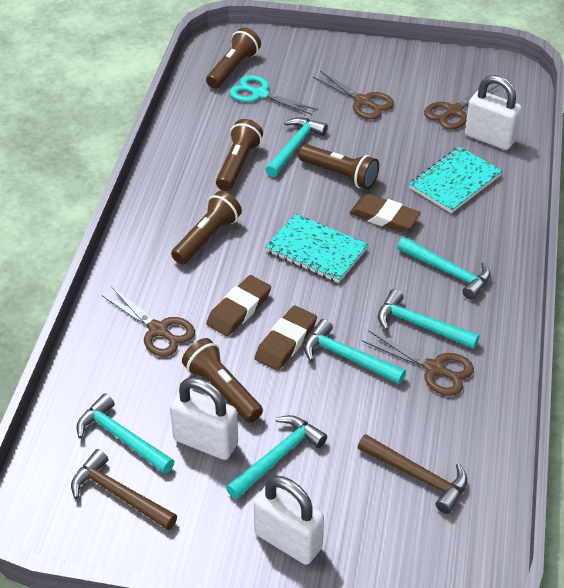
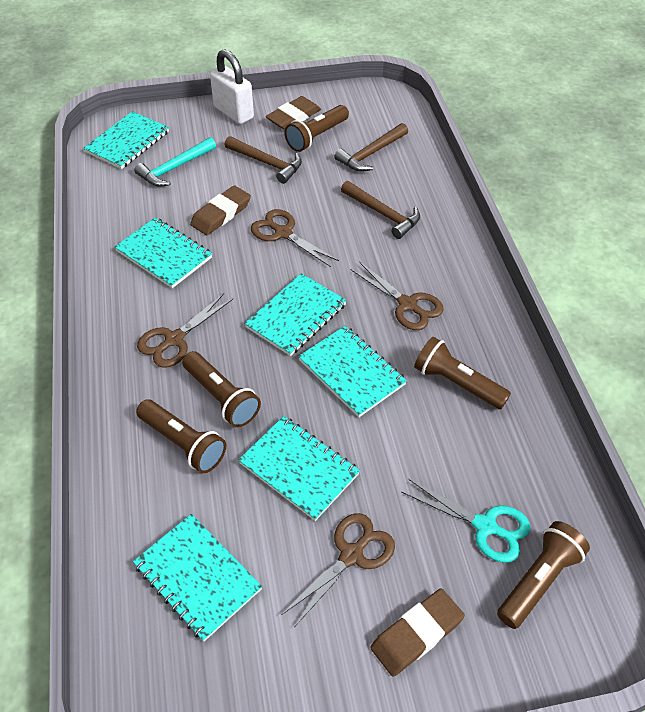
brown hammer: 2 -> 3
turquoise hammer: 6 -> 1
turquoise notebook: 2 -> 6
white padlock: 3 -> 1

